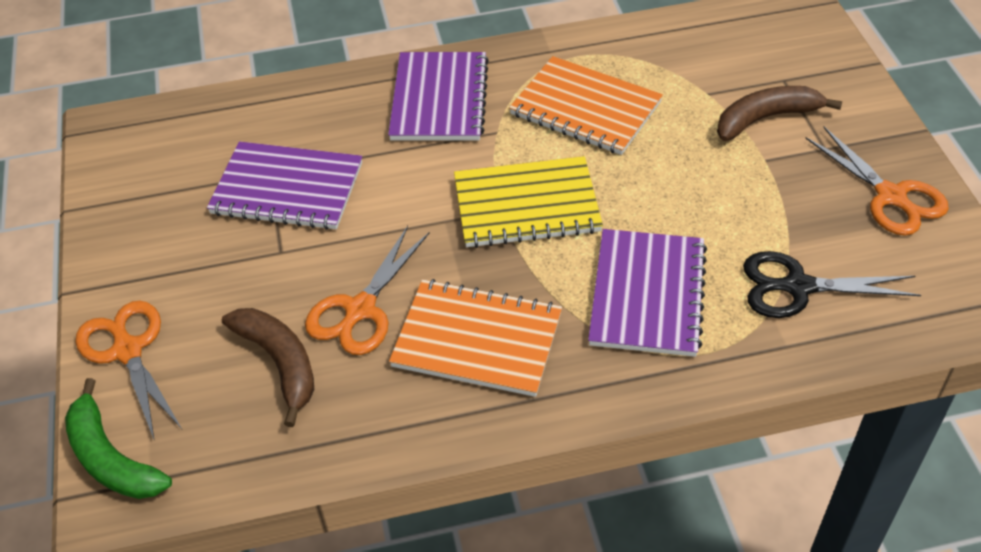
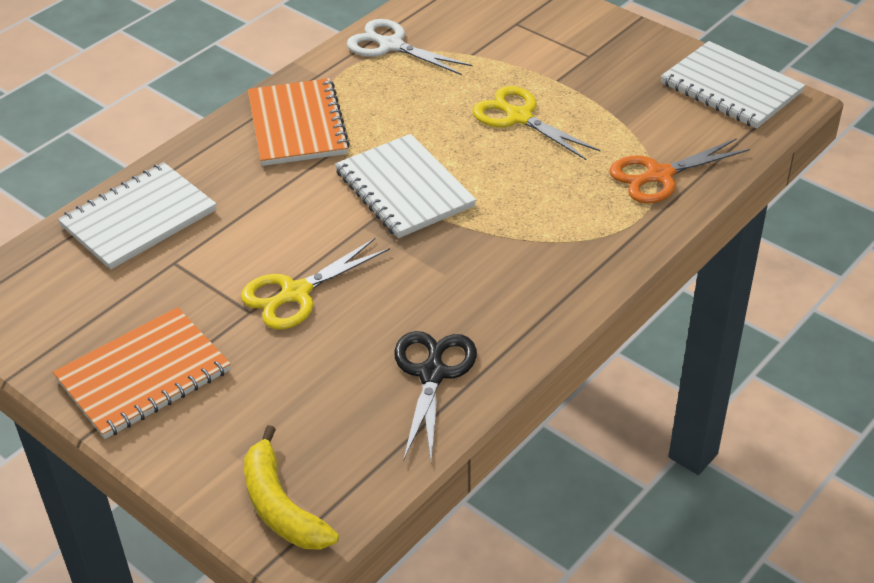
brown banana: 2 -> 0
green banana: 1 -> 0
orange scissors: 3 -> 1
purple notebook: 3 -> 0
white notebook: 0 -> 3
white scissors: 0 -> 1
yellow banana: 0 -> 1
yellow notebook: 1 -> 0
yellow scissors: 0 -> 2

